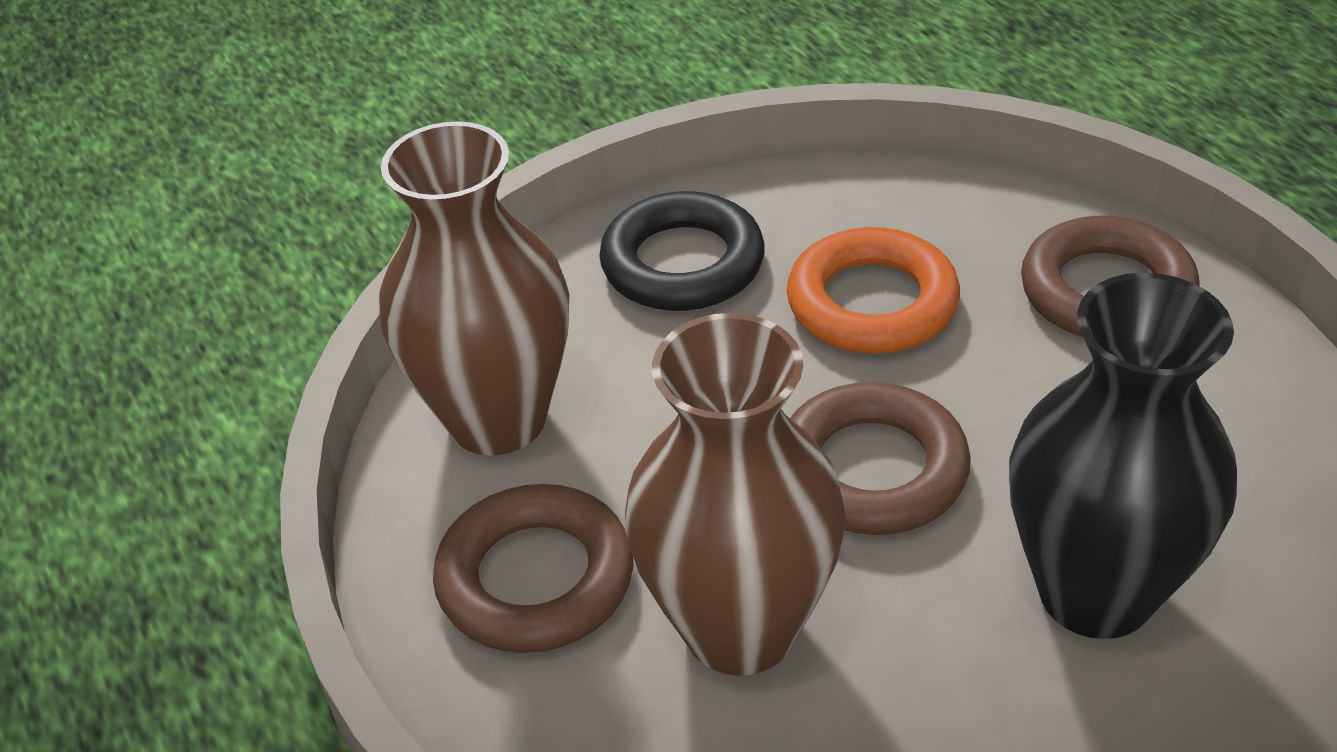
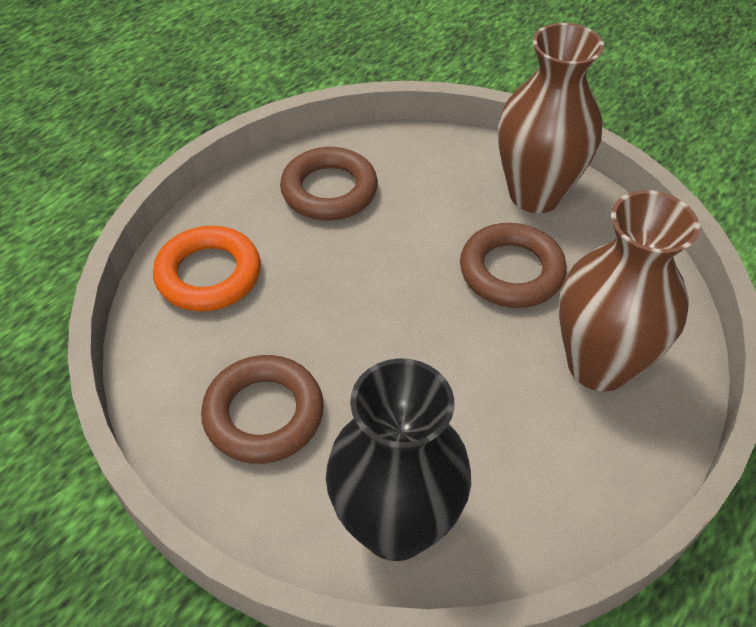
black ring: 1 -> 0

